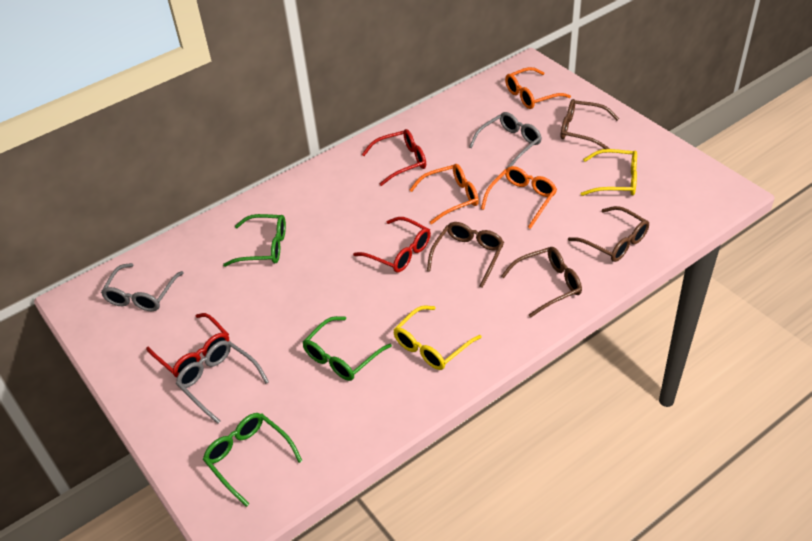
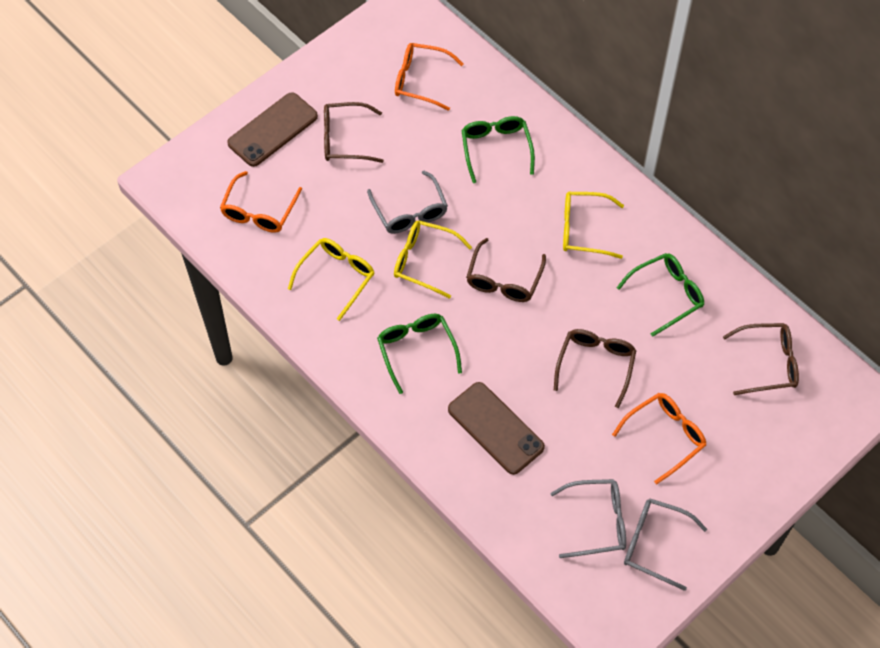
brown phone: 0 -> 2
red glasses: 3 -> 0
yellow glasses: 2 -> 3

